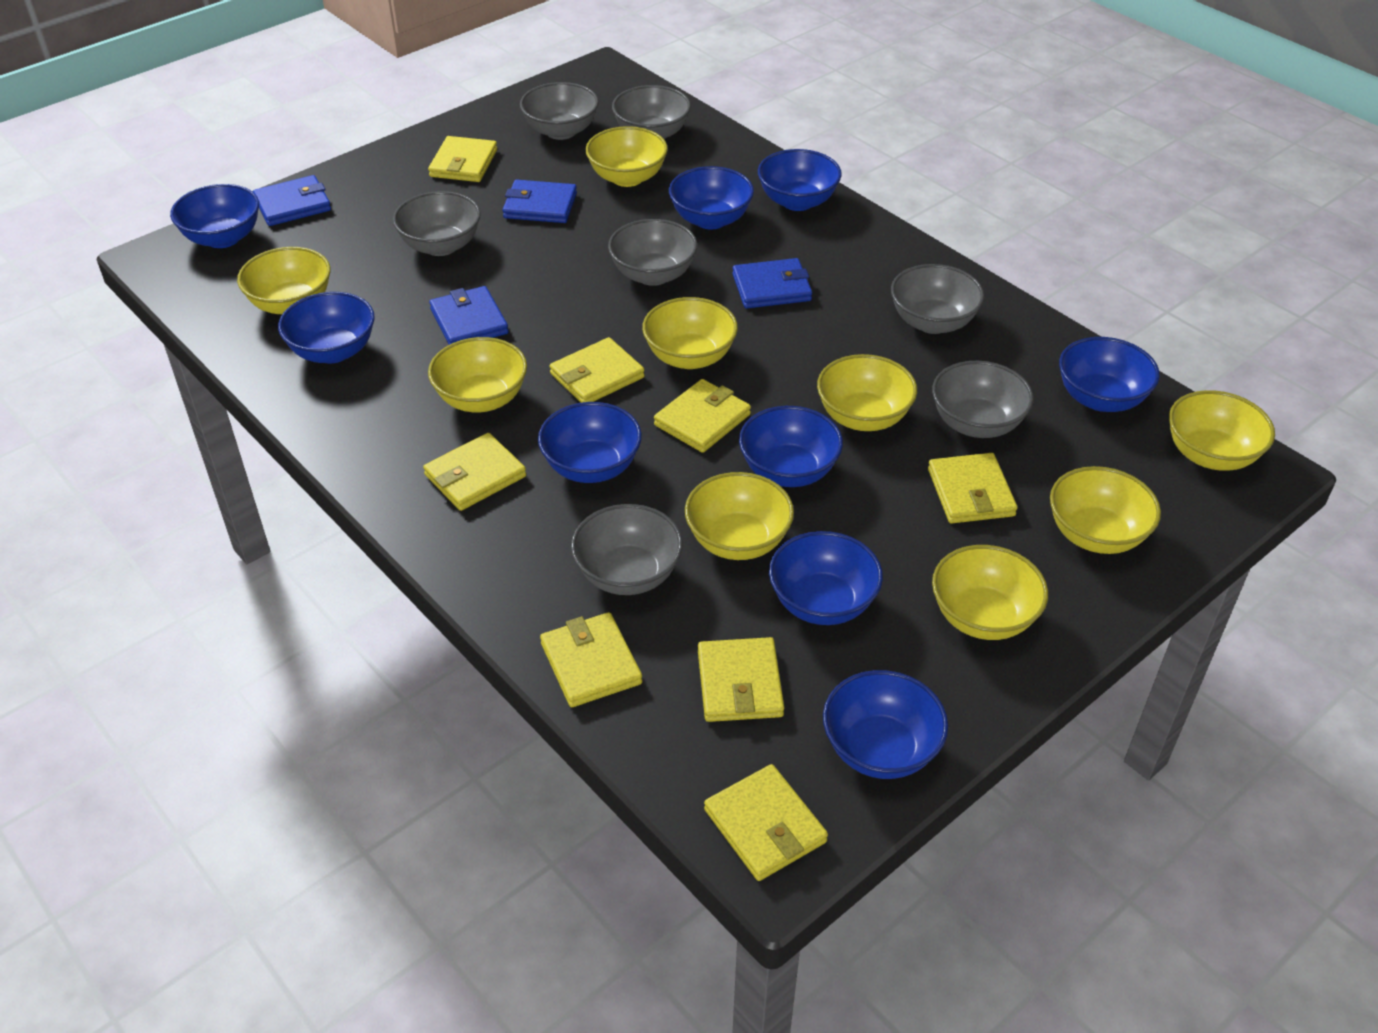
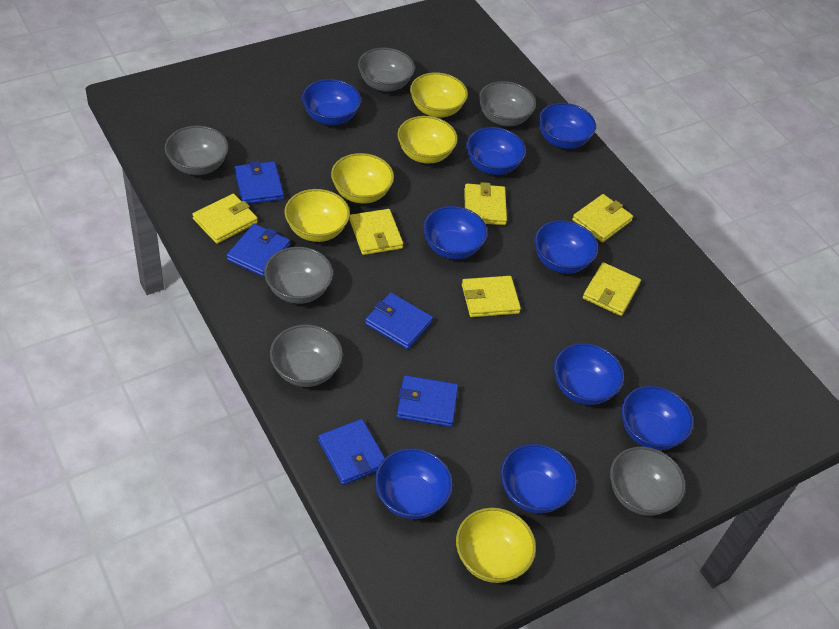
blue wallet: 4 -> 5
grey bowl: 7 -> 6
yellow bowl: 9 -> 5
yellow wallet: 8 -> 6

